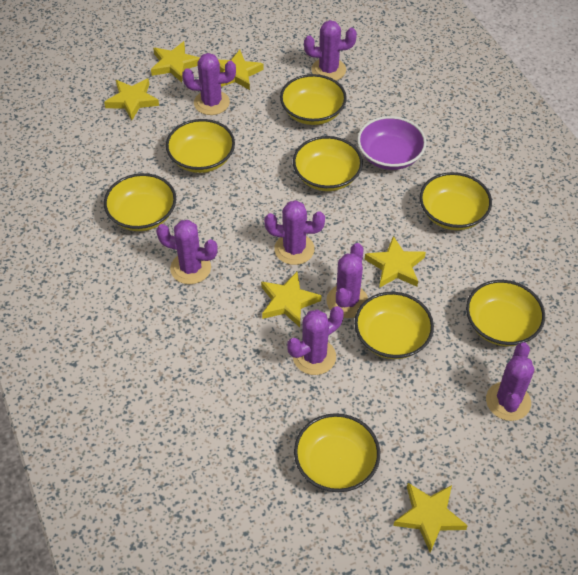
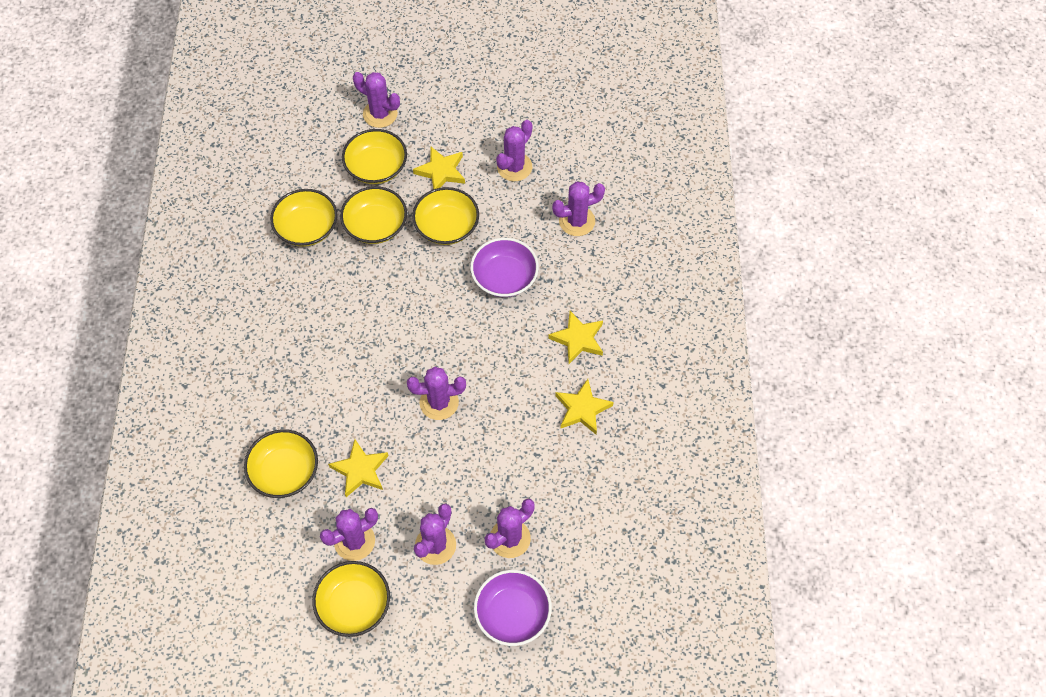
purple bowl: 1 -> 2
yellow bowl: 8 -> 6
yellow star: 6 -> 4

